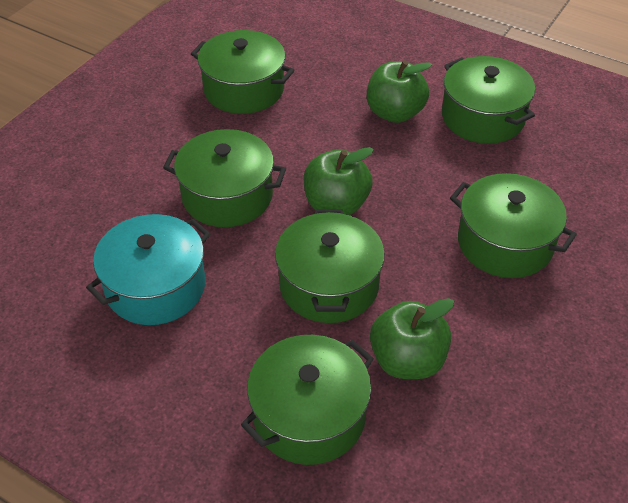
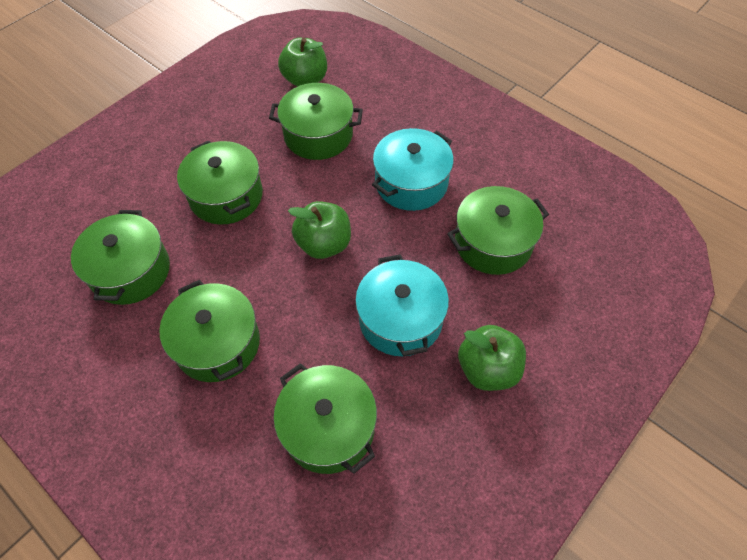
turquoise pot: 1 -> 2

